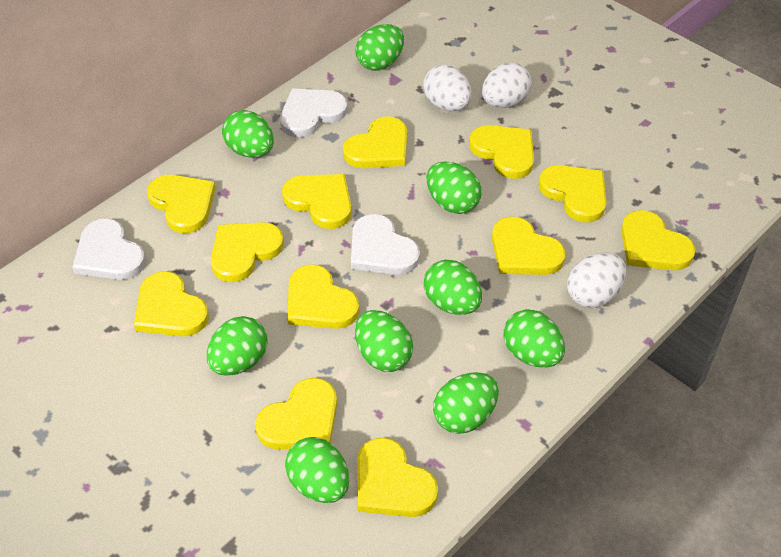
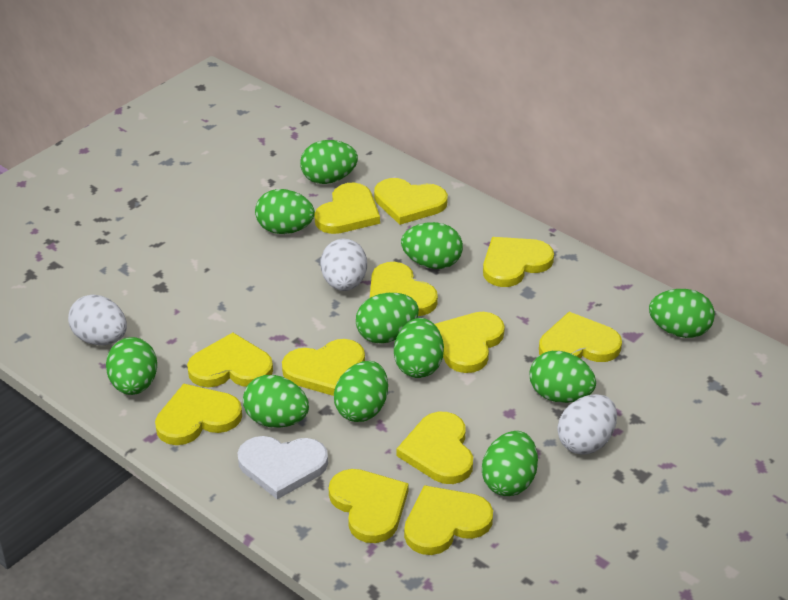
green egg: 9 -> 11
white heart: 3 -> 1

